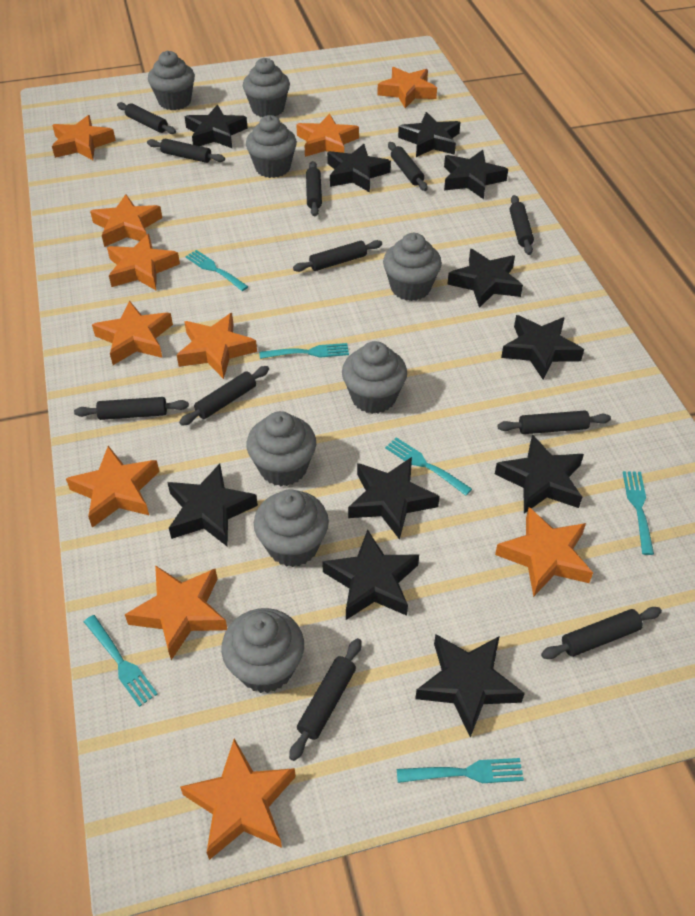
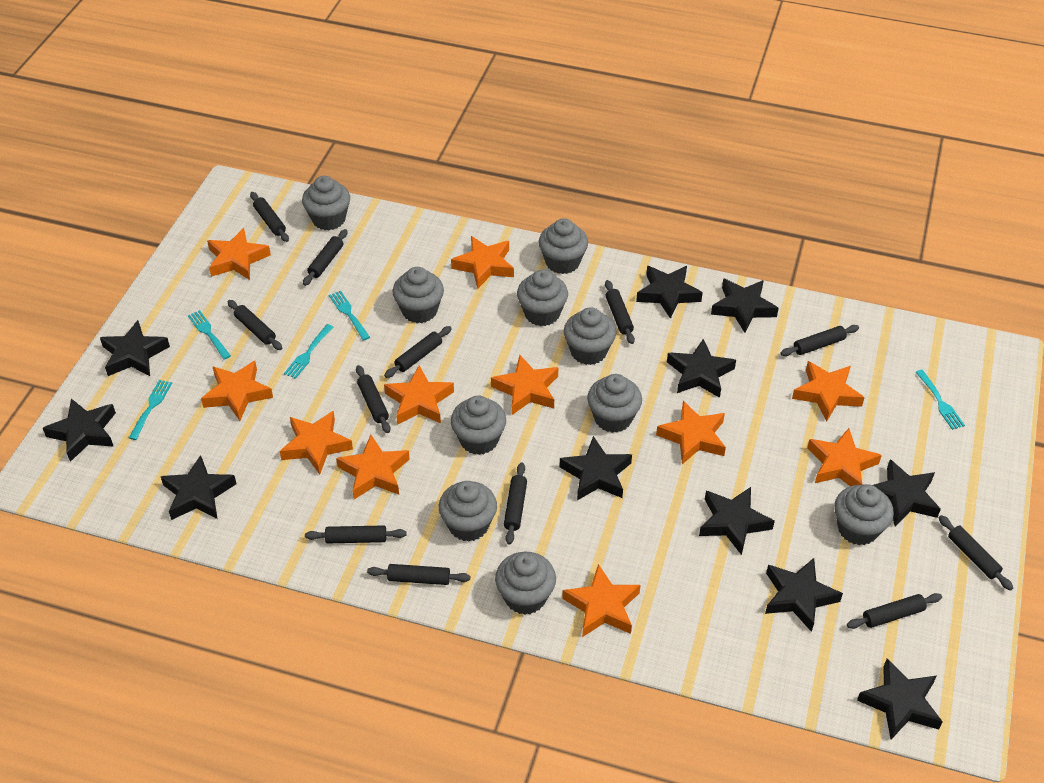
black rolling pin: 11 -> 12
grey cupcake: 8 -> 10
turquoise fork: 6 -> 5

